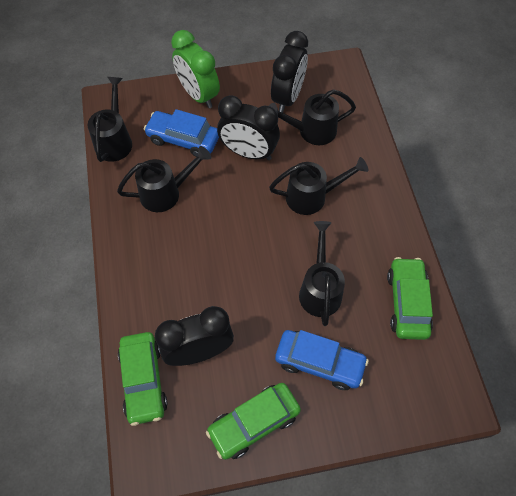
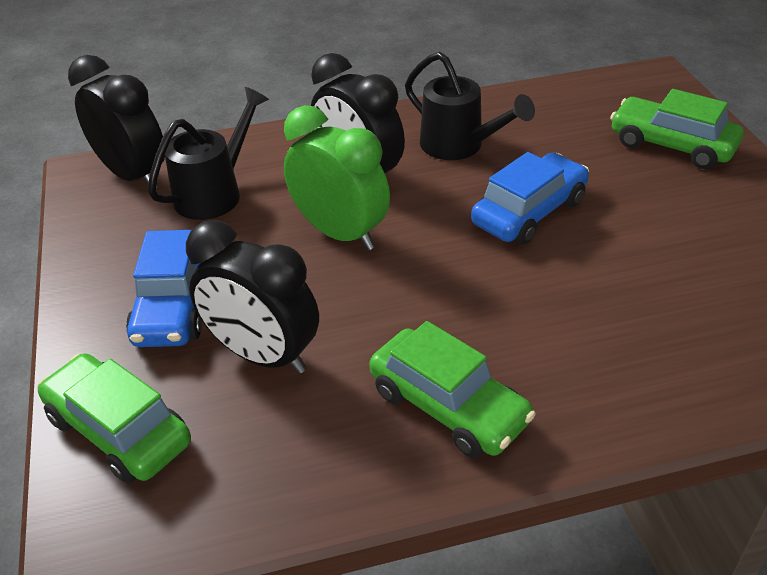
black watering can: 5 -> 2

